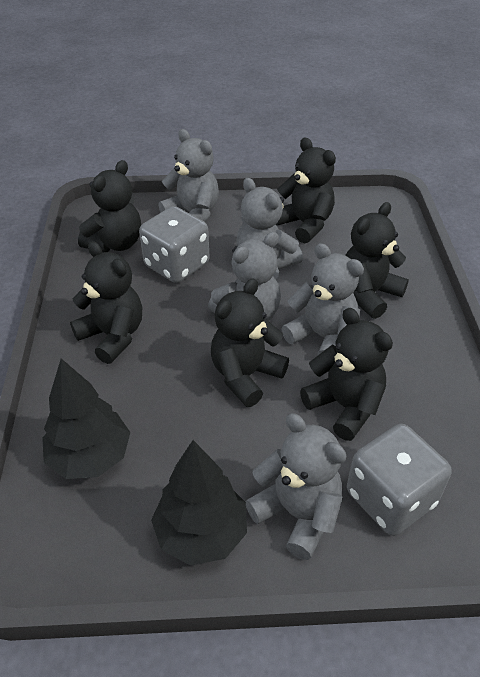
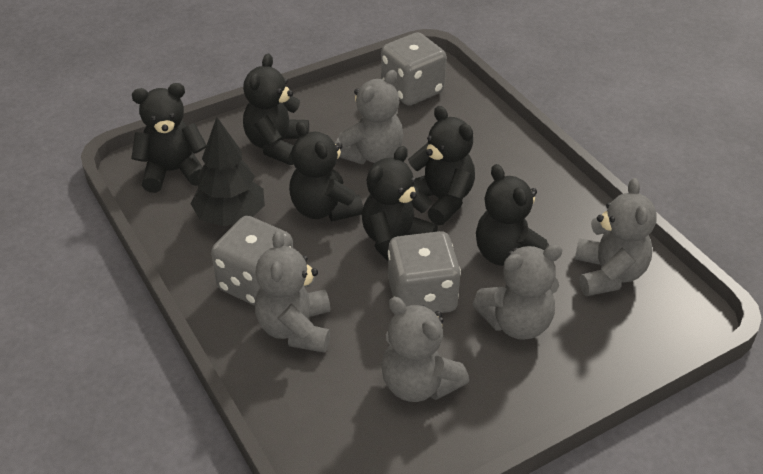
black tree: 2 -> 1
grey dice: 2 -> 3

